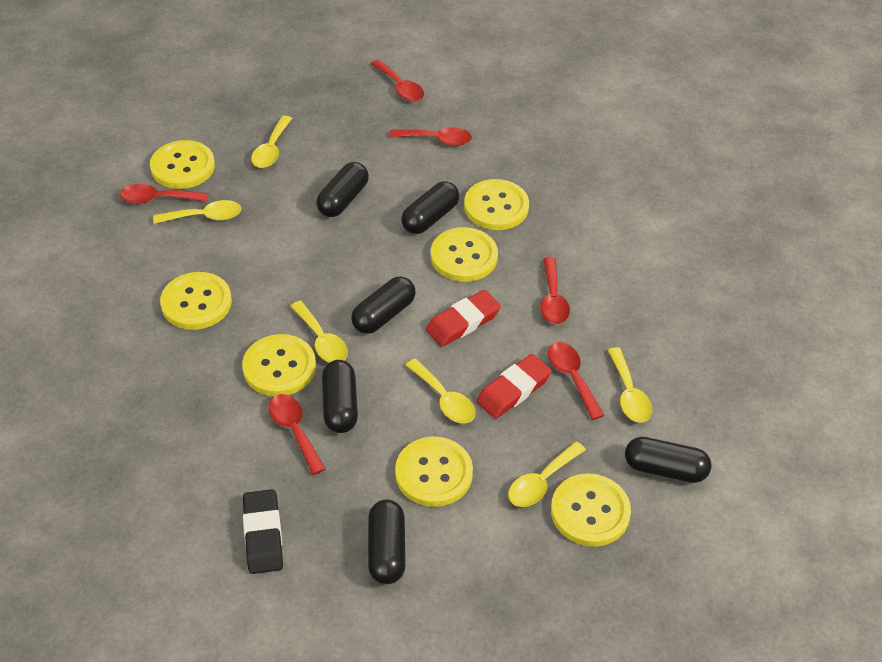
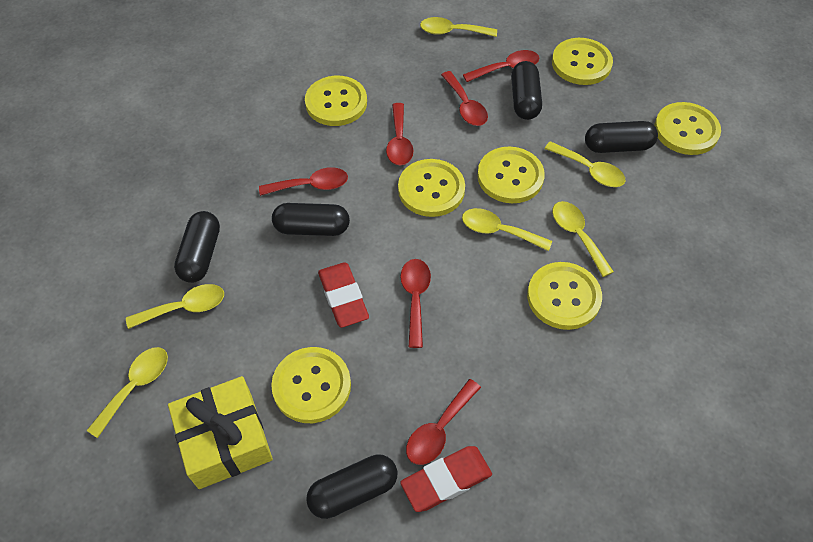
black capsule: 6 -> 5
black eraser: 1 -> 0
yellow gift: 0 -> 1

